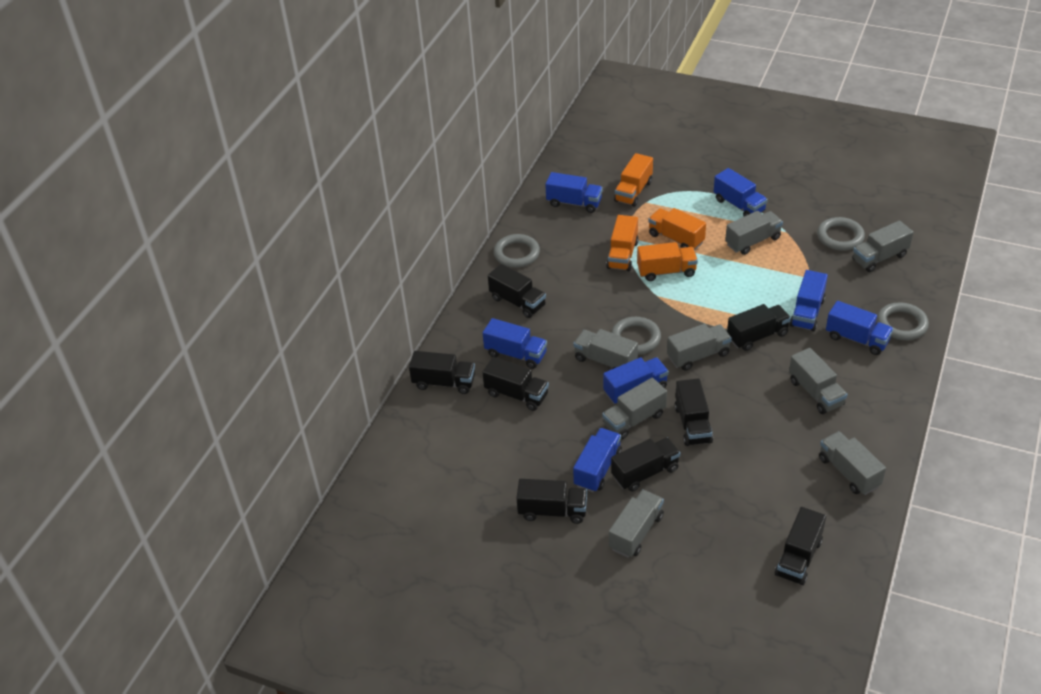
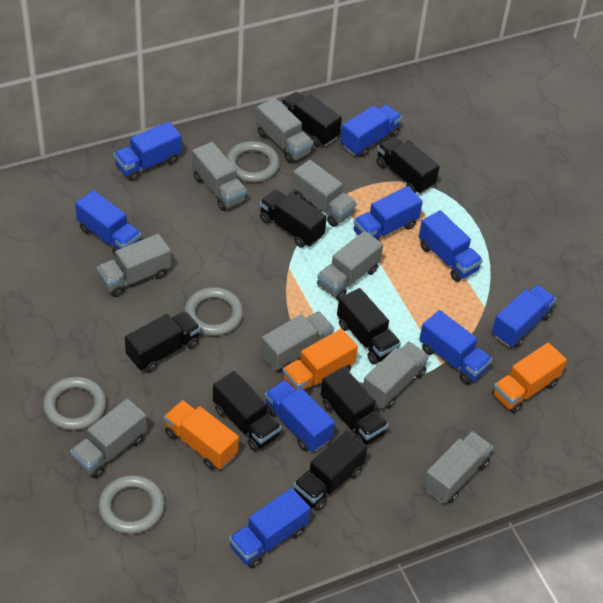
blue truck: 7 -> 9
grey truck: 8 -> 9
orange truck: 4 -> 3

